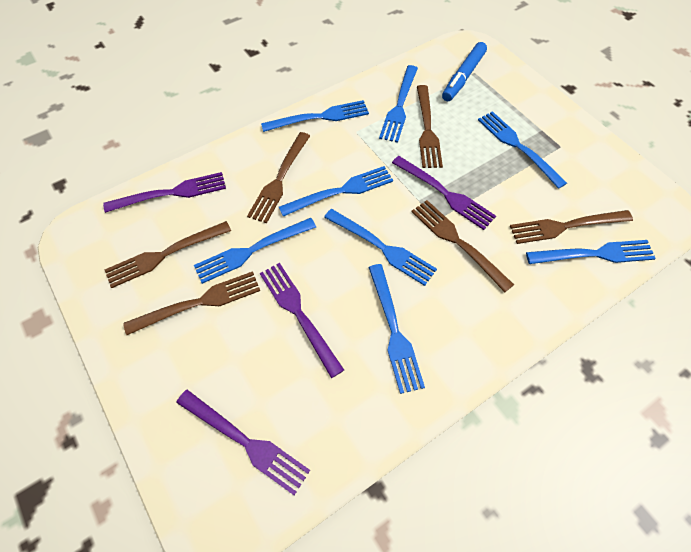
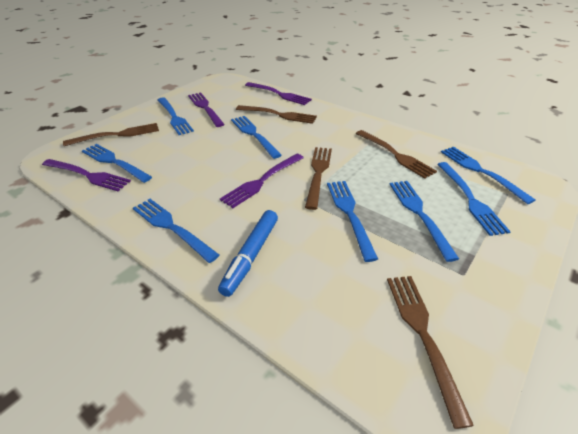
brown fork: 6 -> 5

